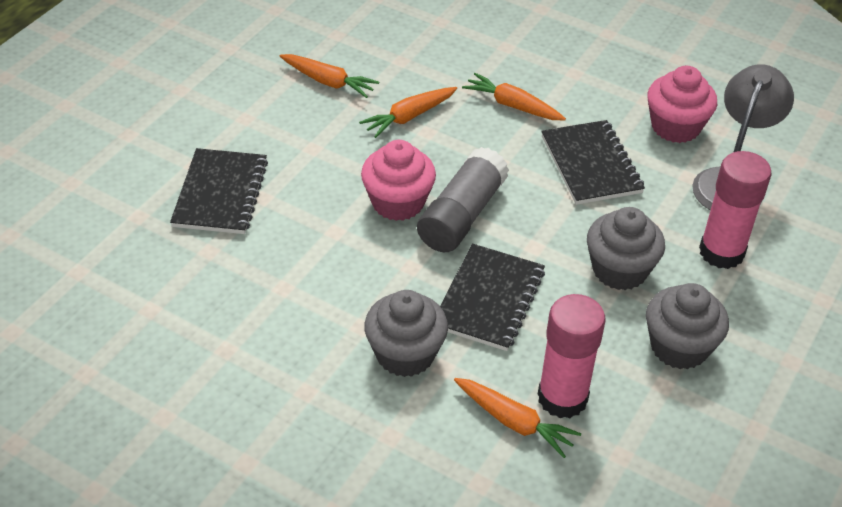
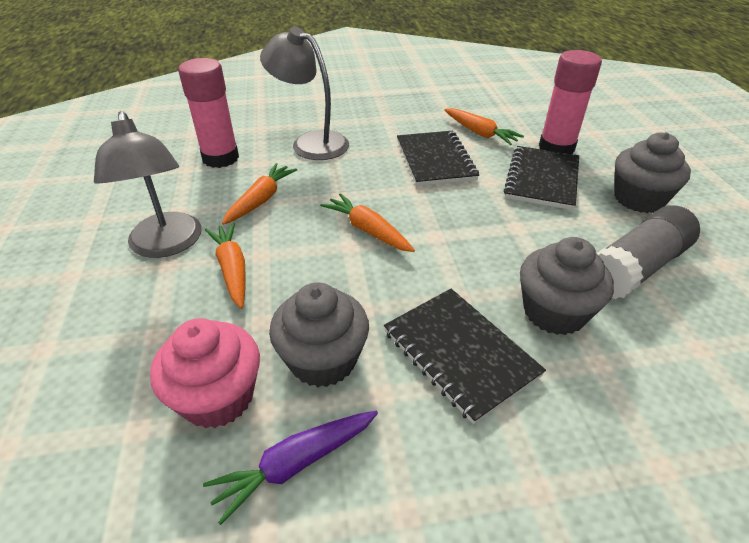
grey lamp: 1 -> 2
pink cupcake: 2 -> 1
purple carrot: 0 -> 1

